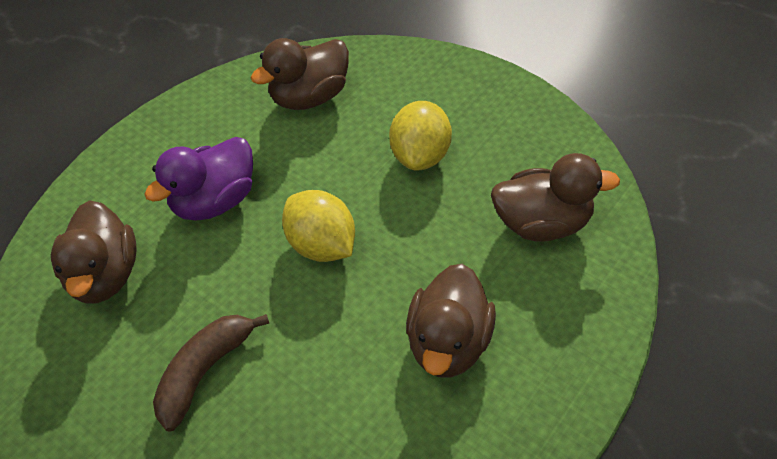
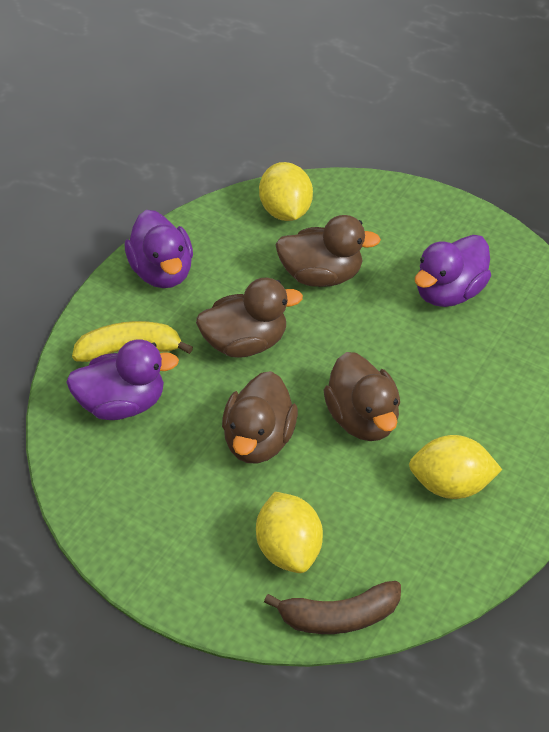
purple duck: 1 -> 3
yellow banana: 0 -> 1
yellow lemon: 2 -> 3

